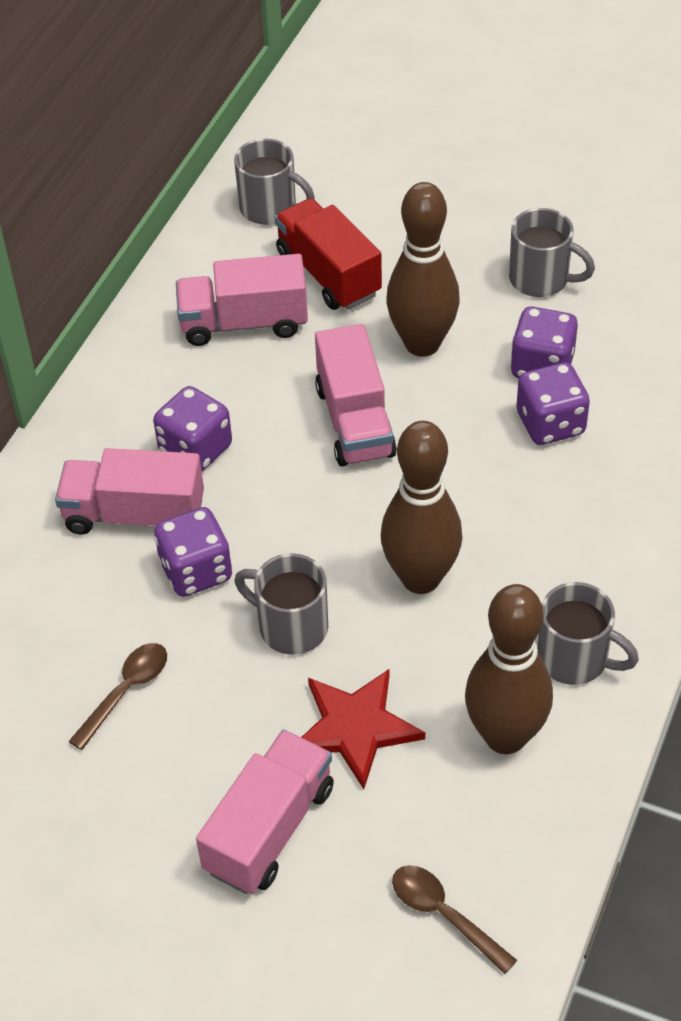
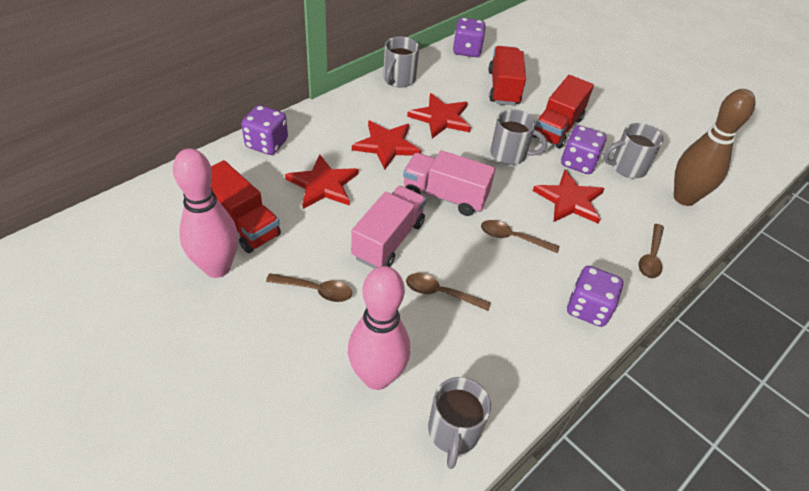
brown bowling pin: 3 -> 1
brown spoon: 2 -> 4
pink bowling pin: 0 -> 2
pink truck: 4 -> 2
red star: 1 -> 4
red truck: 1 -> 3

